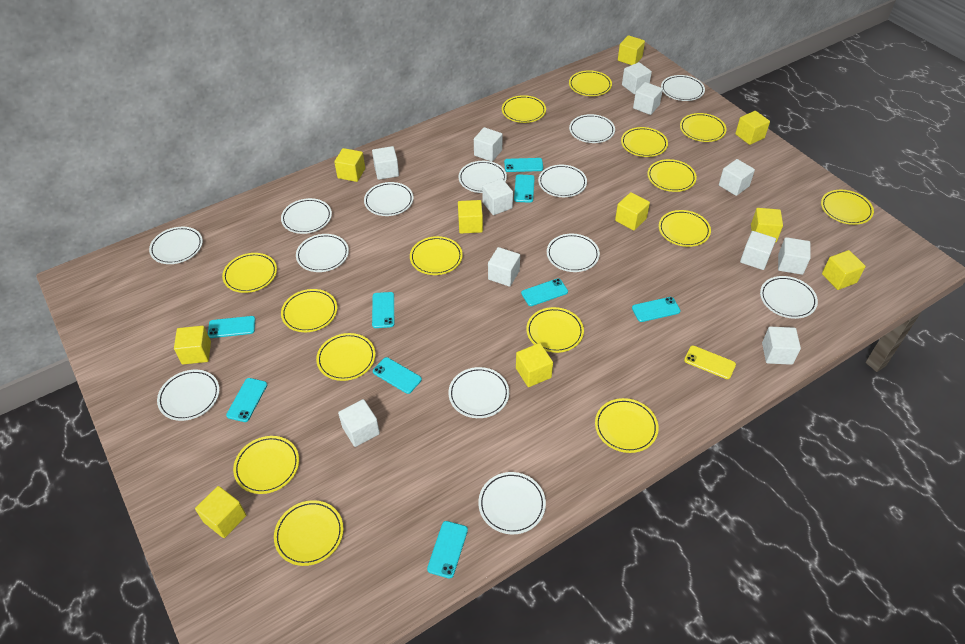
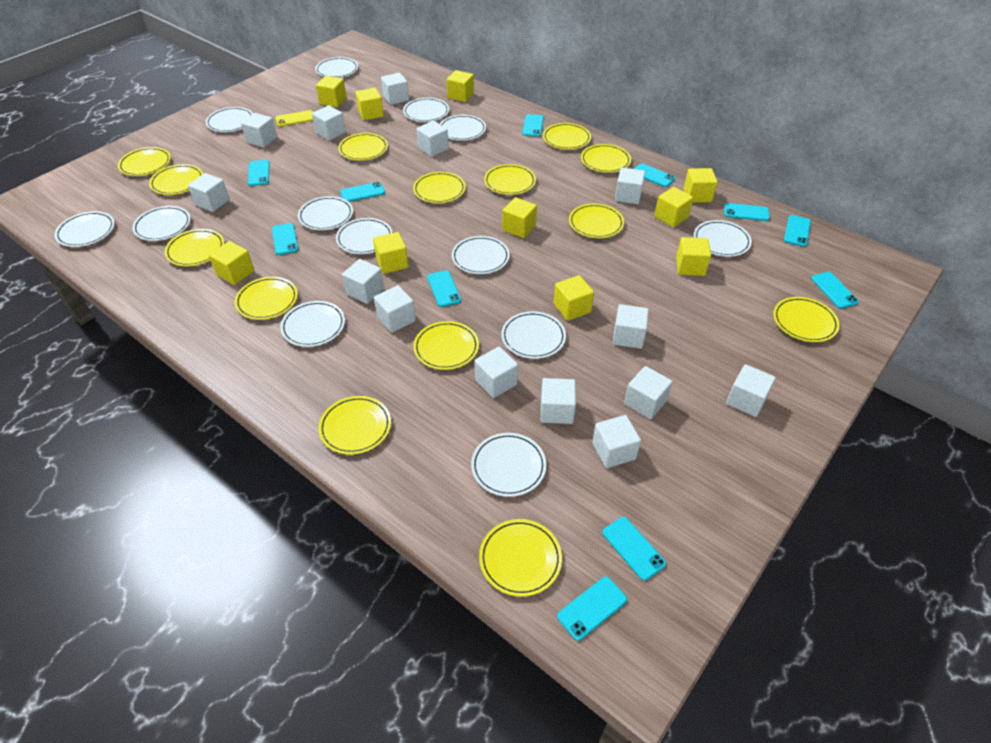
turquoise phone: 9 -> 11
white cube: 11 -> 14
yellow plate: 15 -> 14

